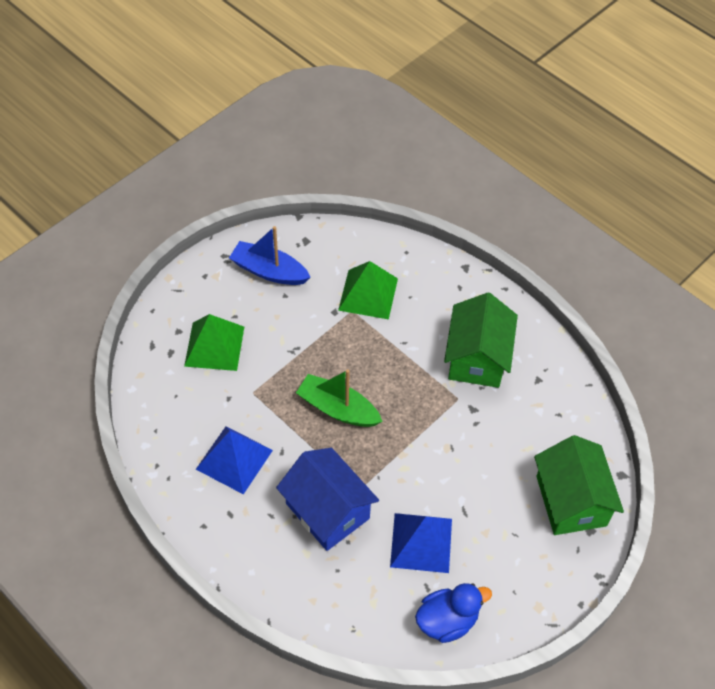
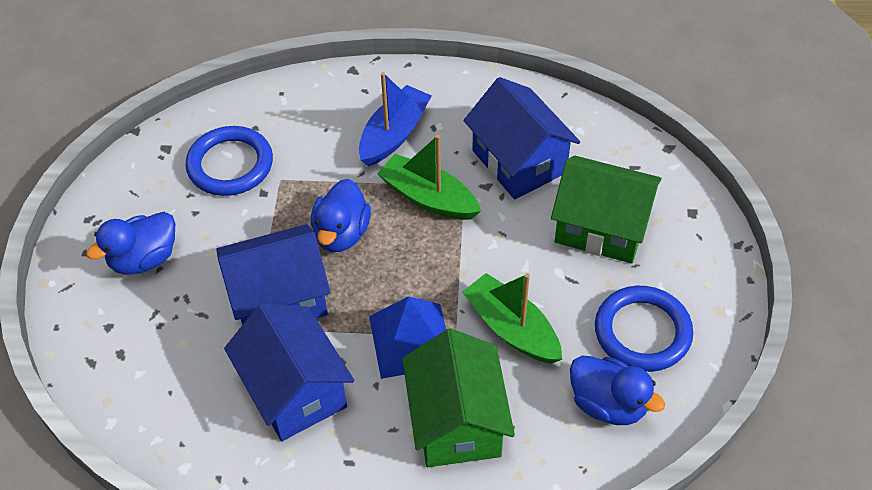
blue duck: 1 -> 3
blue house: 1 -> 3
blue pyramid: 2 -> 1
blue ring: 0 -> 2
green boat: 1 -> 2
green pyramid: 2 -> 0

